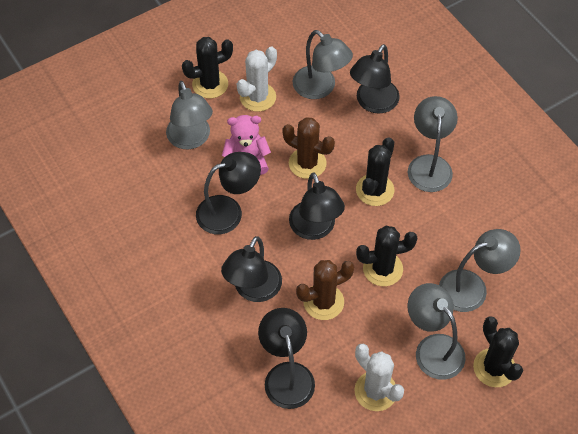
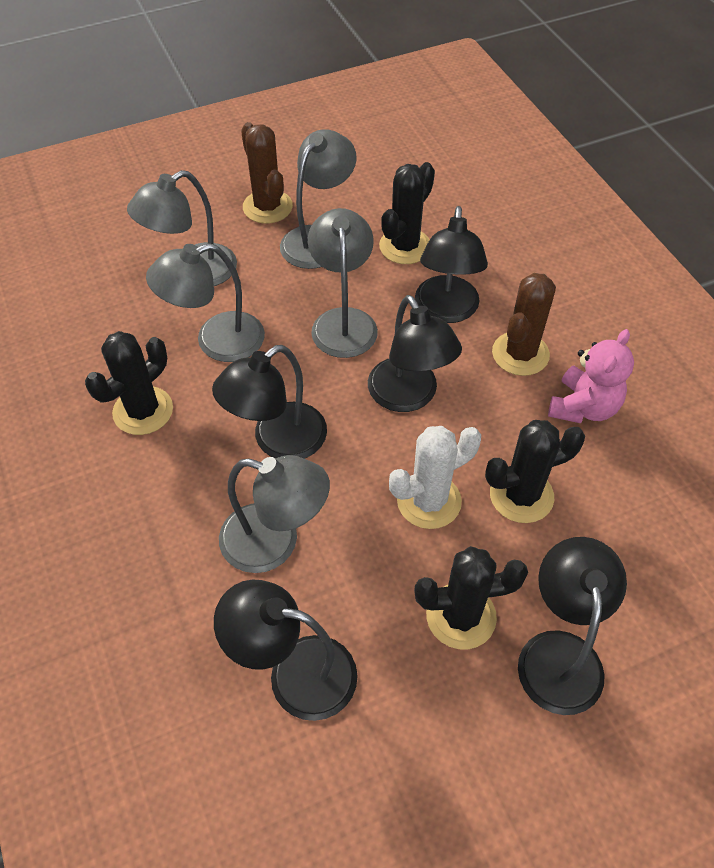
white cactus: 2 -> 1

